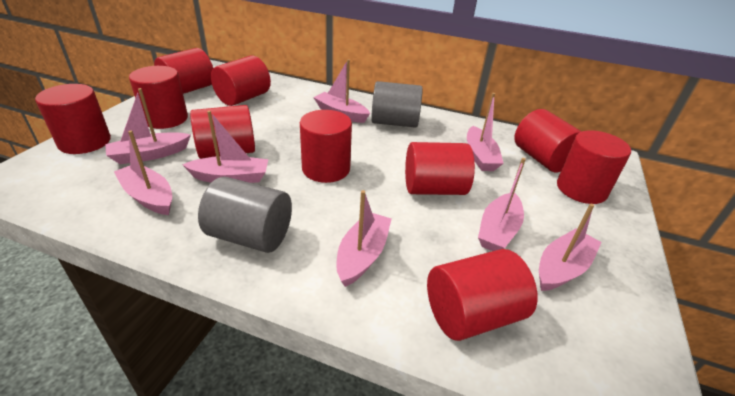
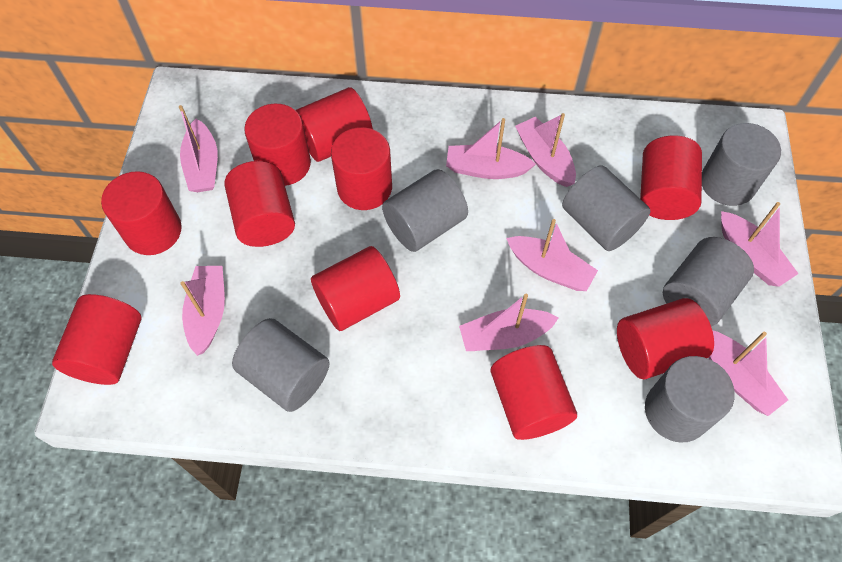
grey cylinder: 2 -> 6

